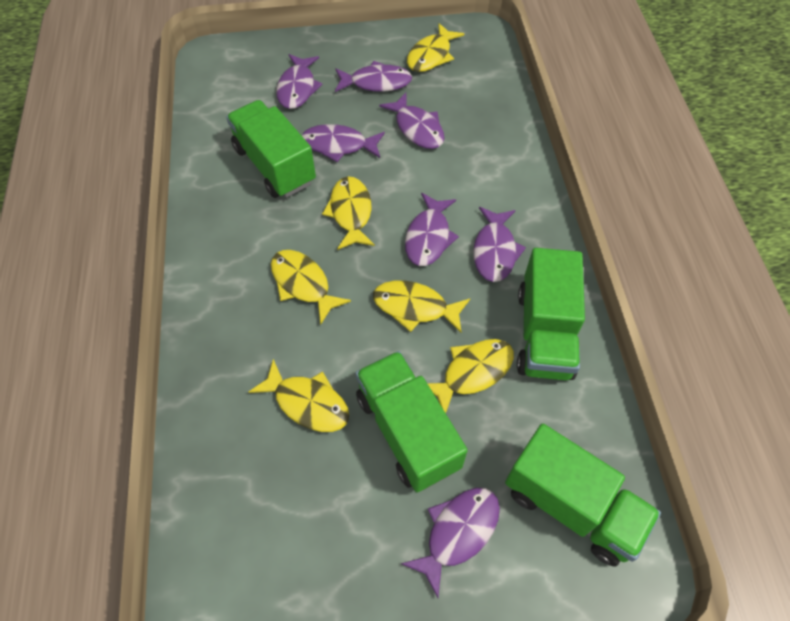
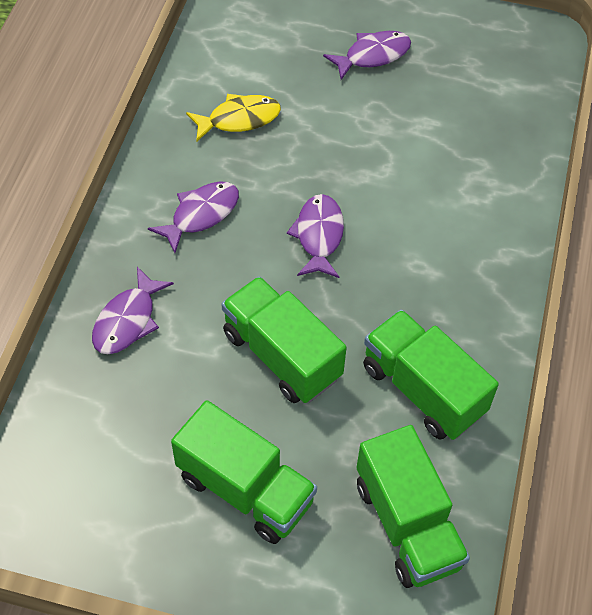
purple fish: 7 -> 4
yellow fish: 6 -> 1

